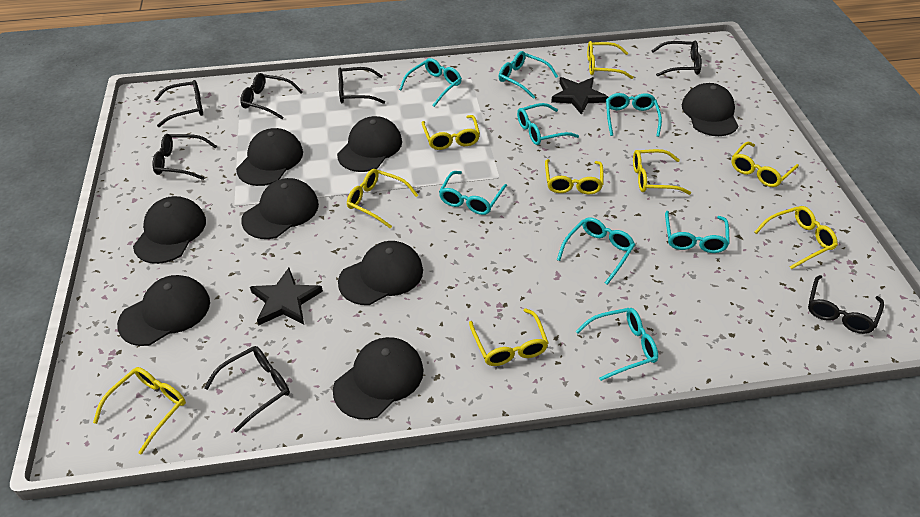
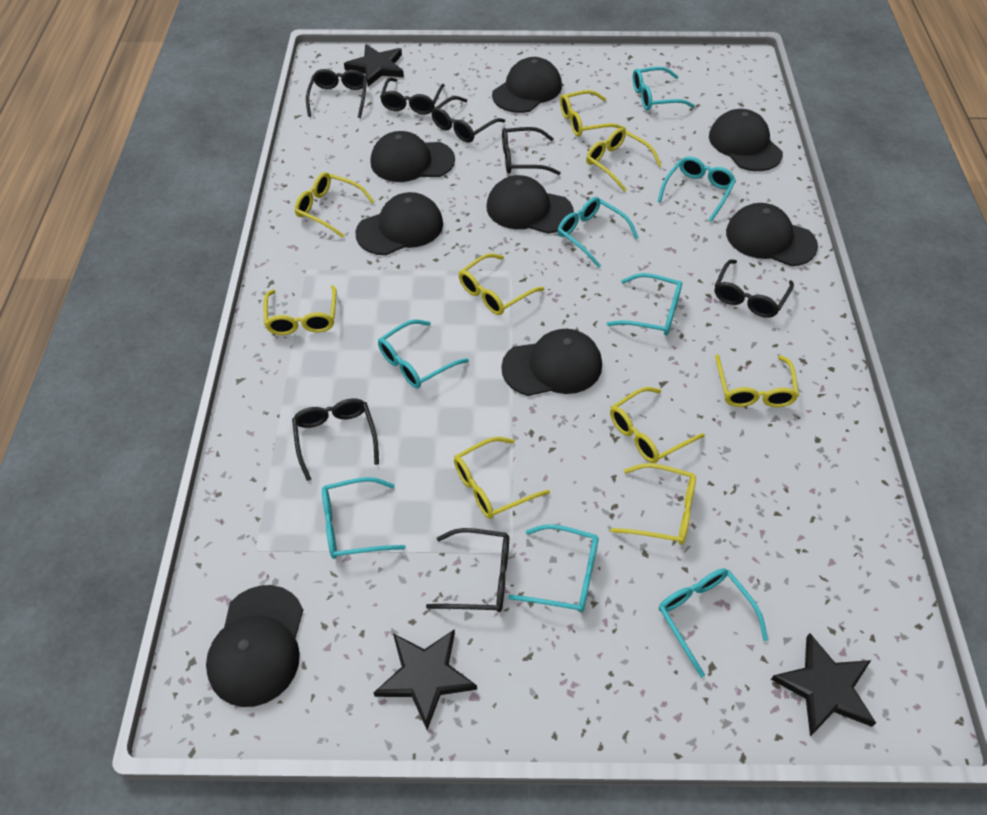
black star: 2 -> 3

